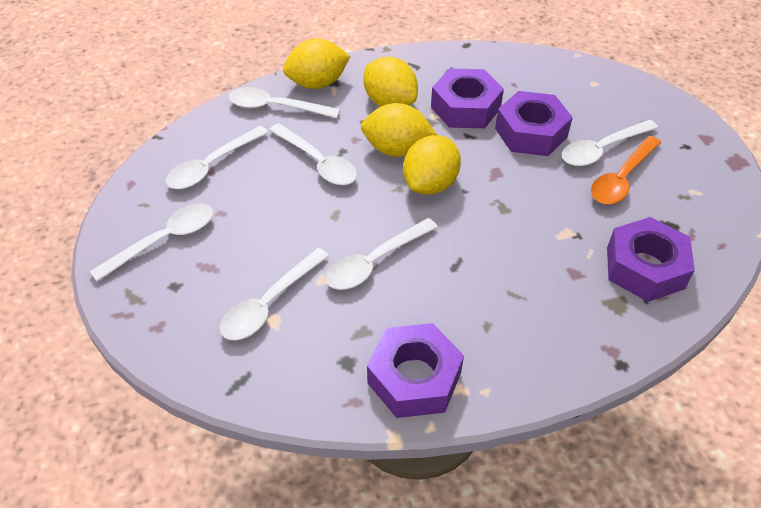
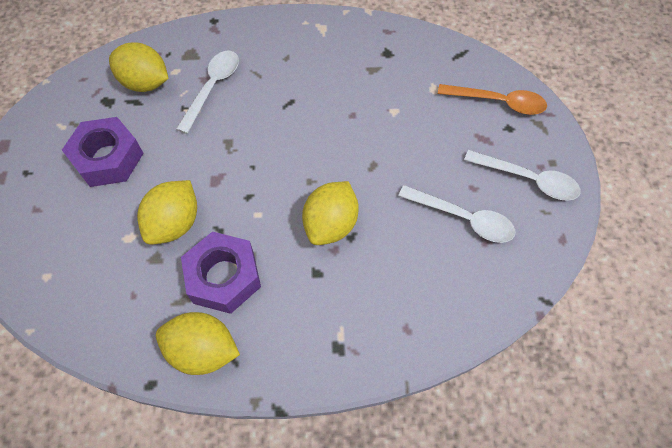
purple nut: 4 -> 2
white spoon: 7 -> 3

